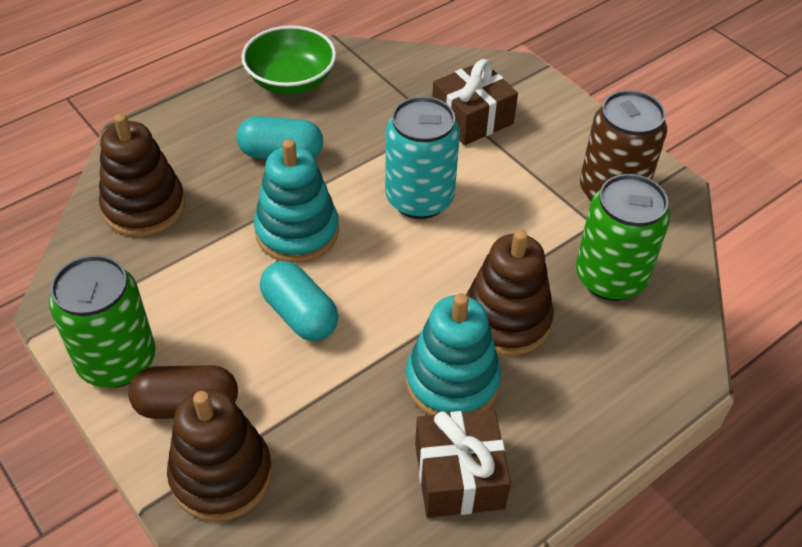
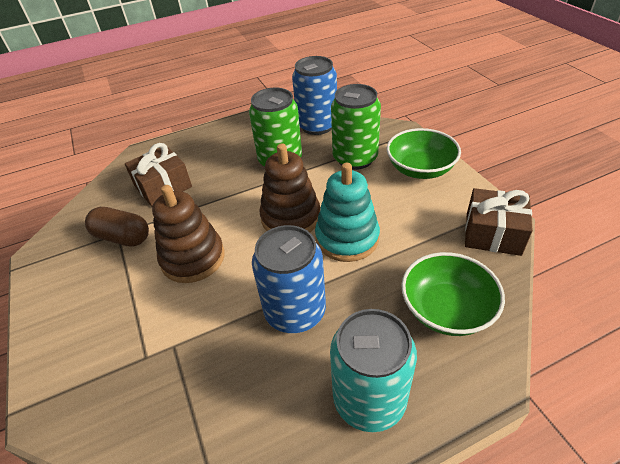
blue can: 0 -> 2
brown can: 1 -> 0
brown stacking toy: 3 -> 2
green bowl: 1 -> 2
turquoise capsule: 2 -> 0
turquoise stacking toy: 2 -> 1

